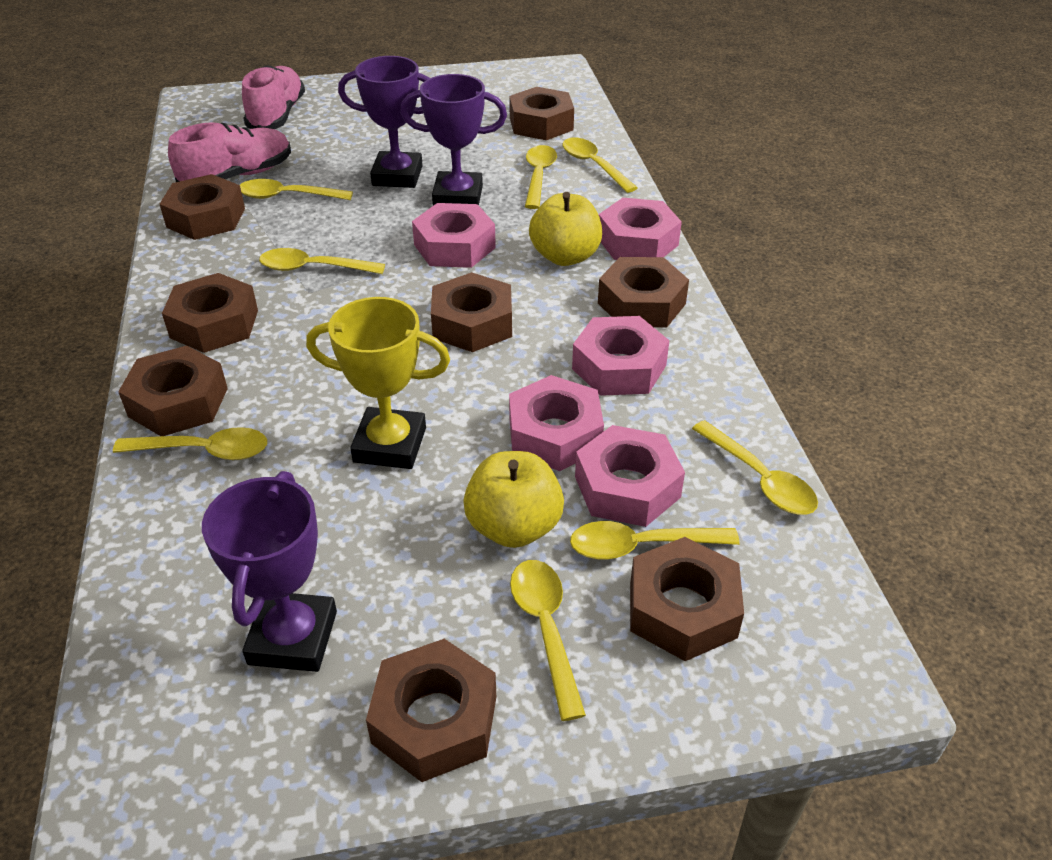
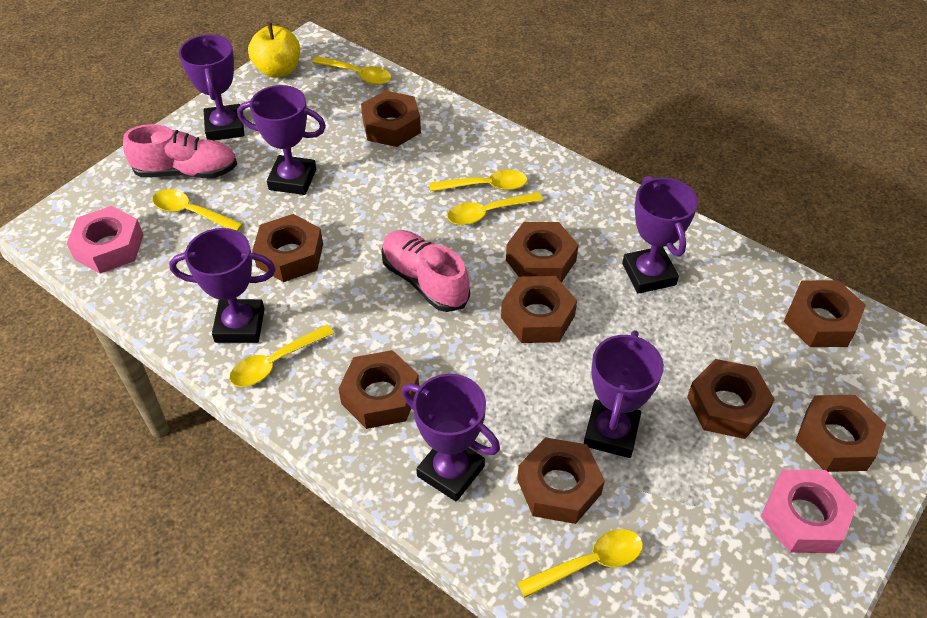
brown nut: 8 -> 9
pink nut: 5 -> 2
purple trophy: 3 -> 6
yellow apple: 2 -> 1
yellow spoon: 8 -> 6
yellow trophy: 1 -> 0

